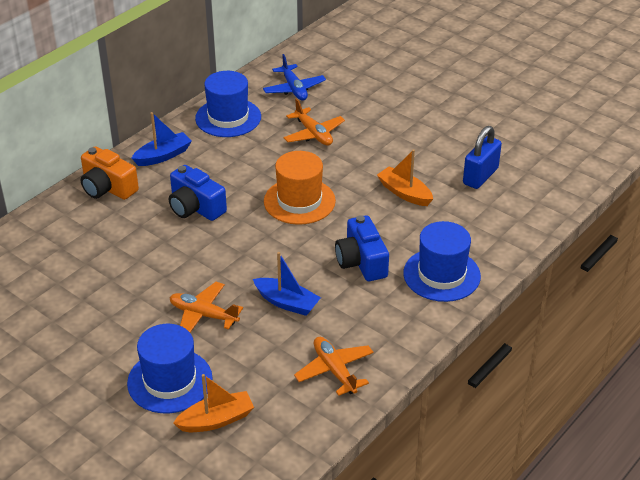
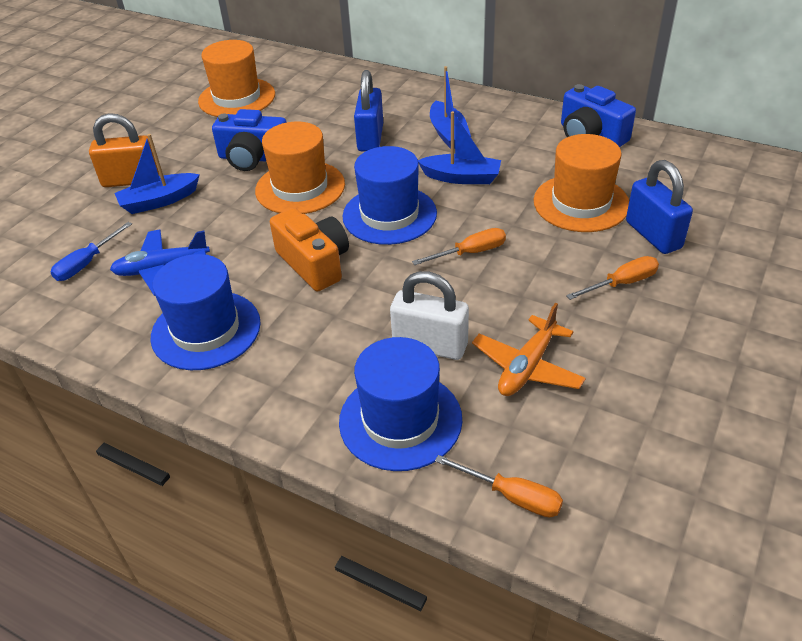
blue boat: 2 -> 3
blue padlock: 1 -> 2
blue screwdriver: 0 -> 1
orange boat: 2 -> 0
orange hat: 1 -> 3
orange padlock: 0 -> 1
orange plane: 3 -> 1
orange screwdriver: 0 -> 3
white padlock: 0 -> 1

